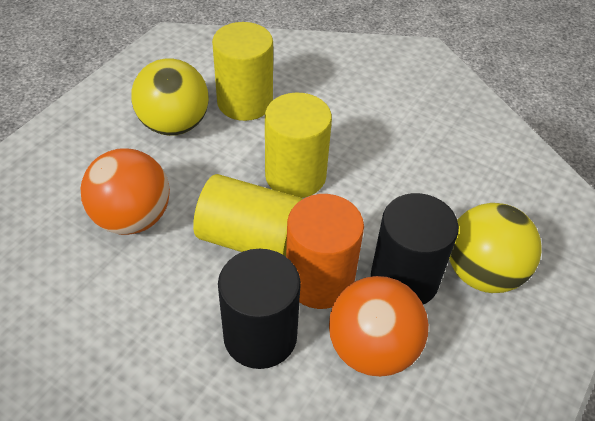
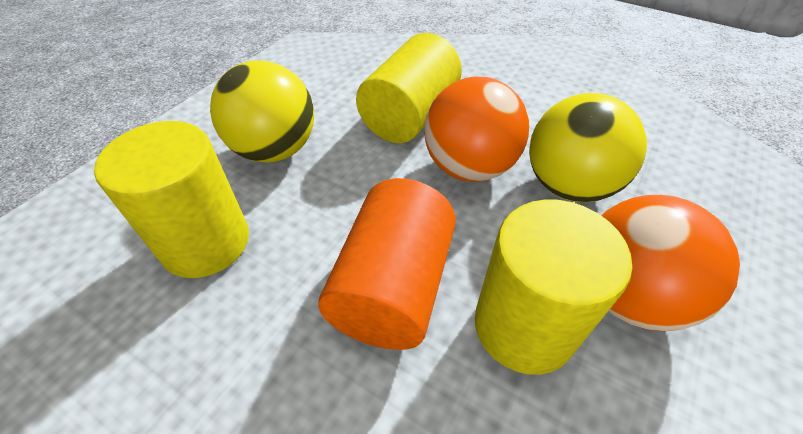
black cylinder: 2 -> 0

